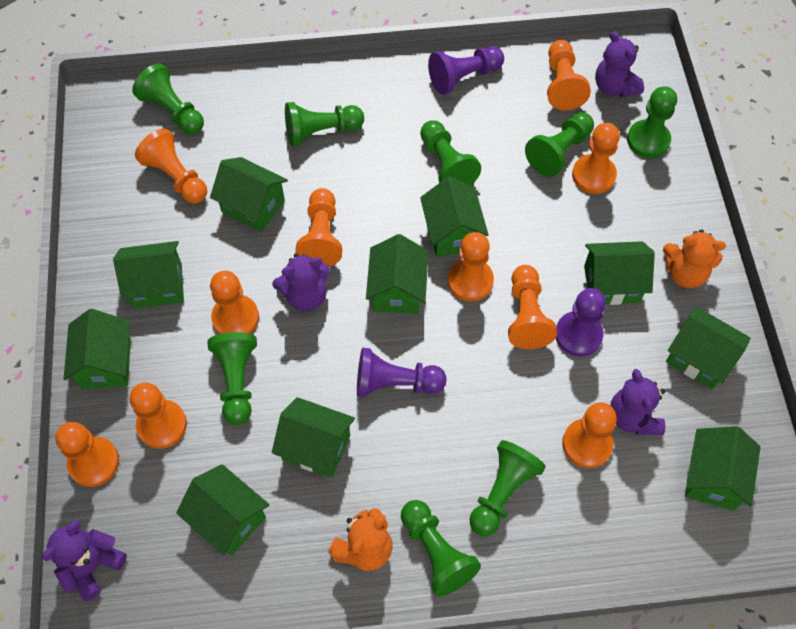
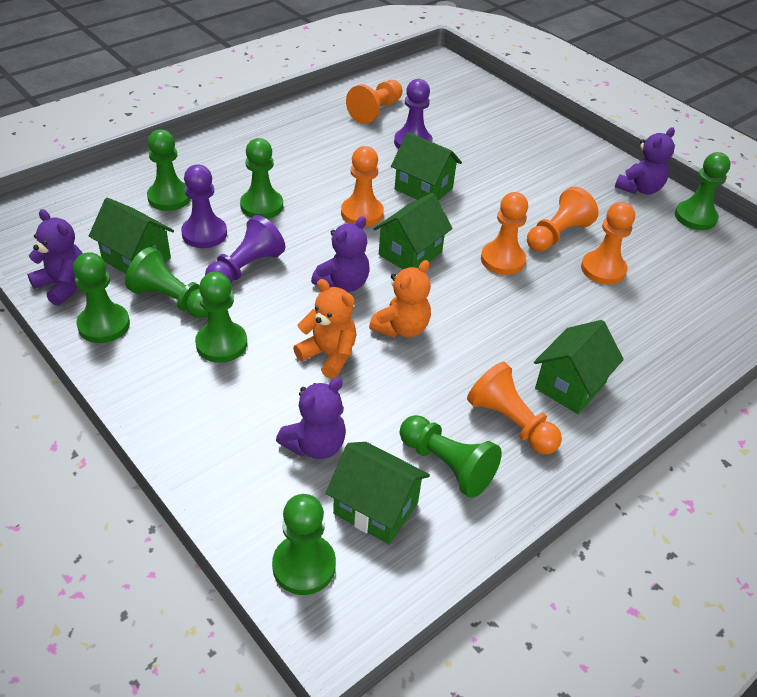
green house: 10 -> 5
orange pawn: 10 -> 6

